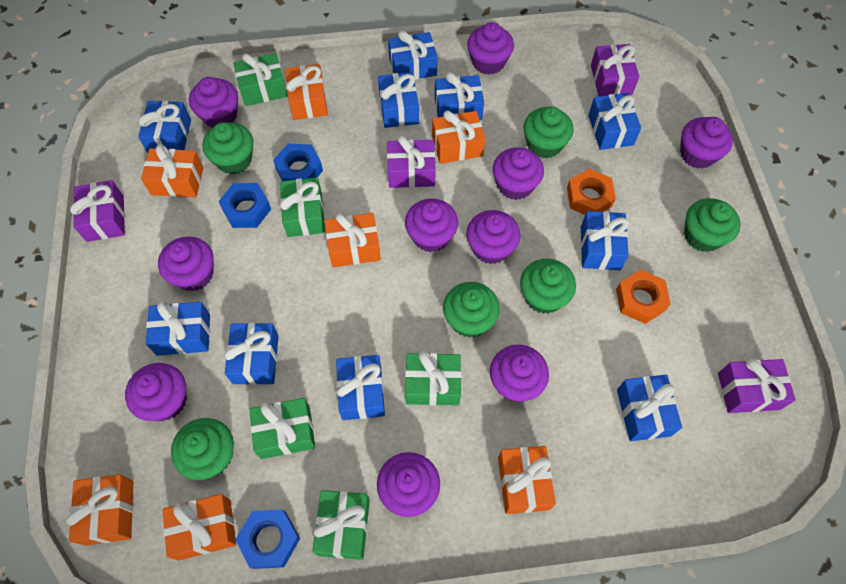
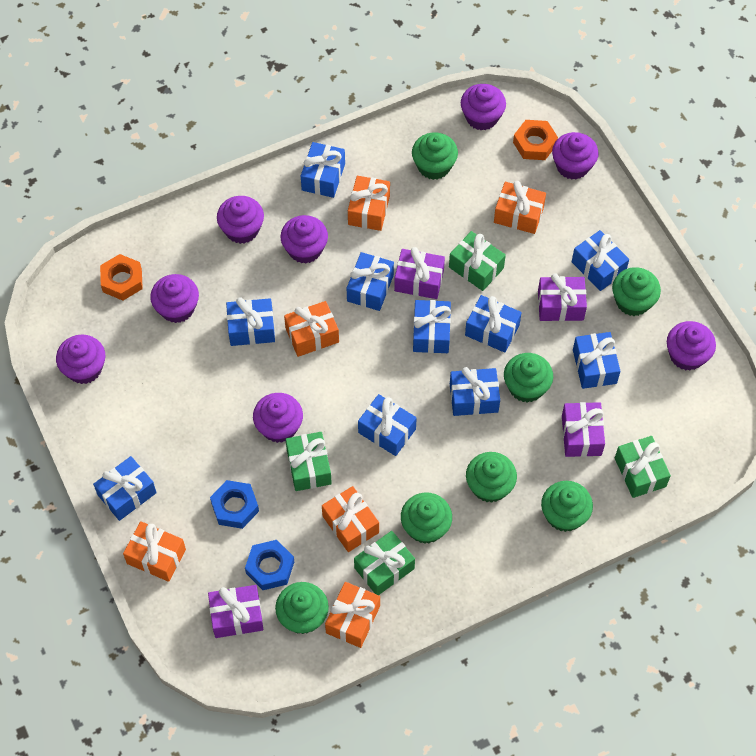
blue nut: 3 -> 2
green cupcake: 6 -> 7
green gift: 5 -> 4
orange gift: 7 -> 6
purple cupcake: 10 -> 8

